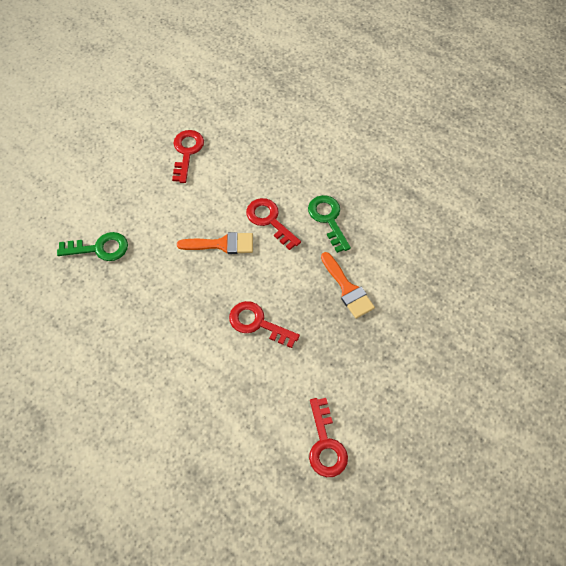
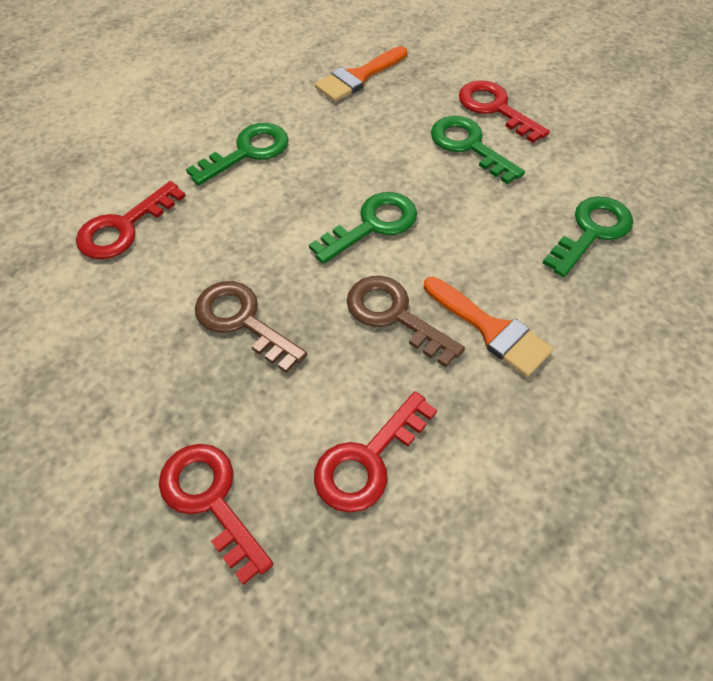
brown key: 0 -> 2
green key: 2 -> 4

